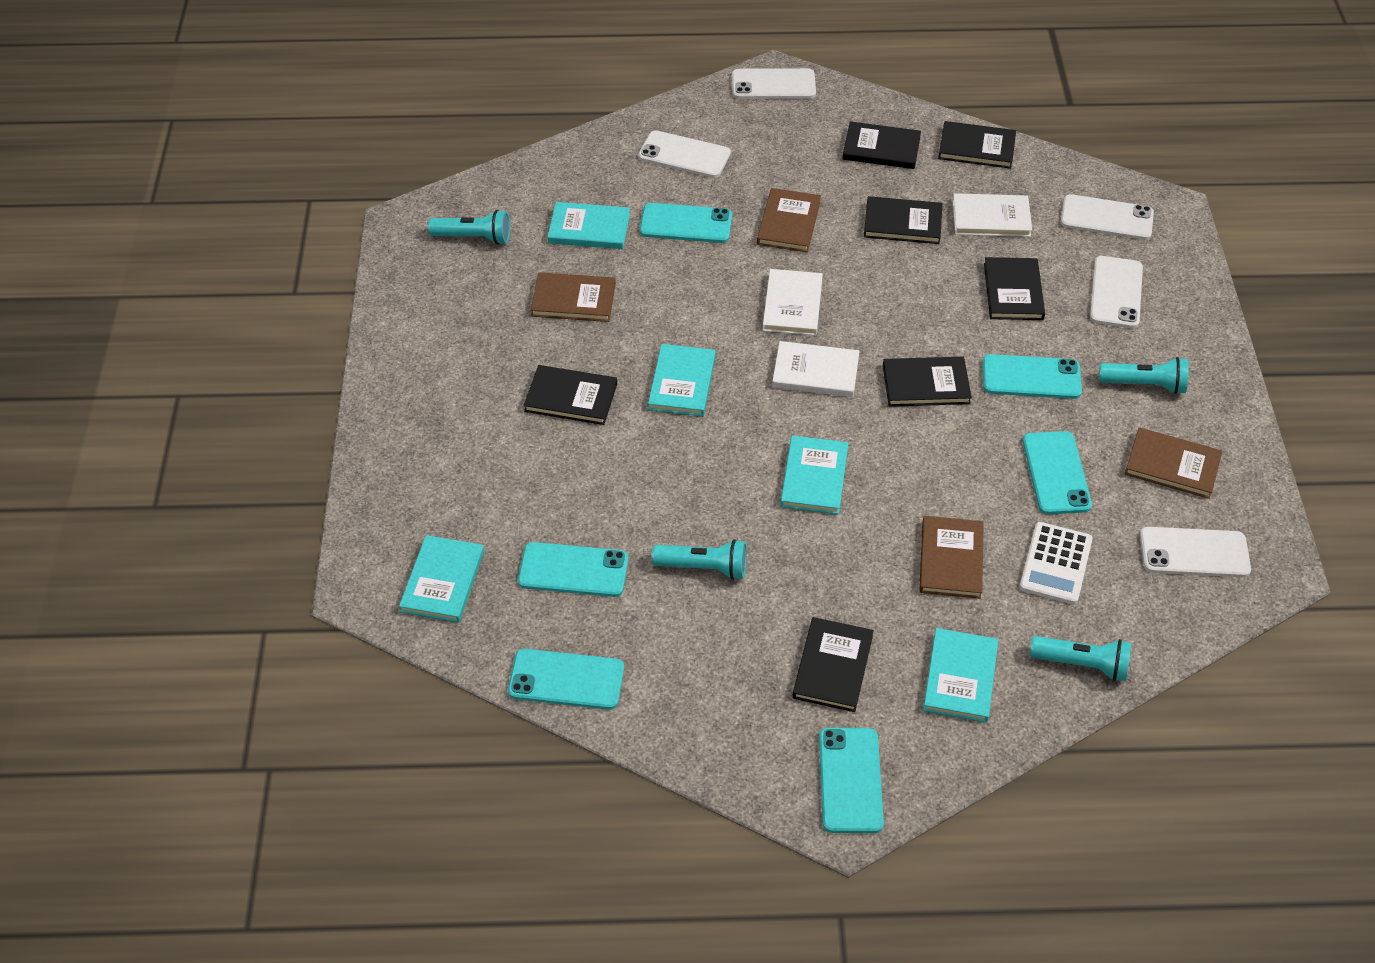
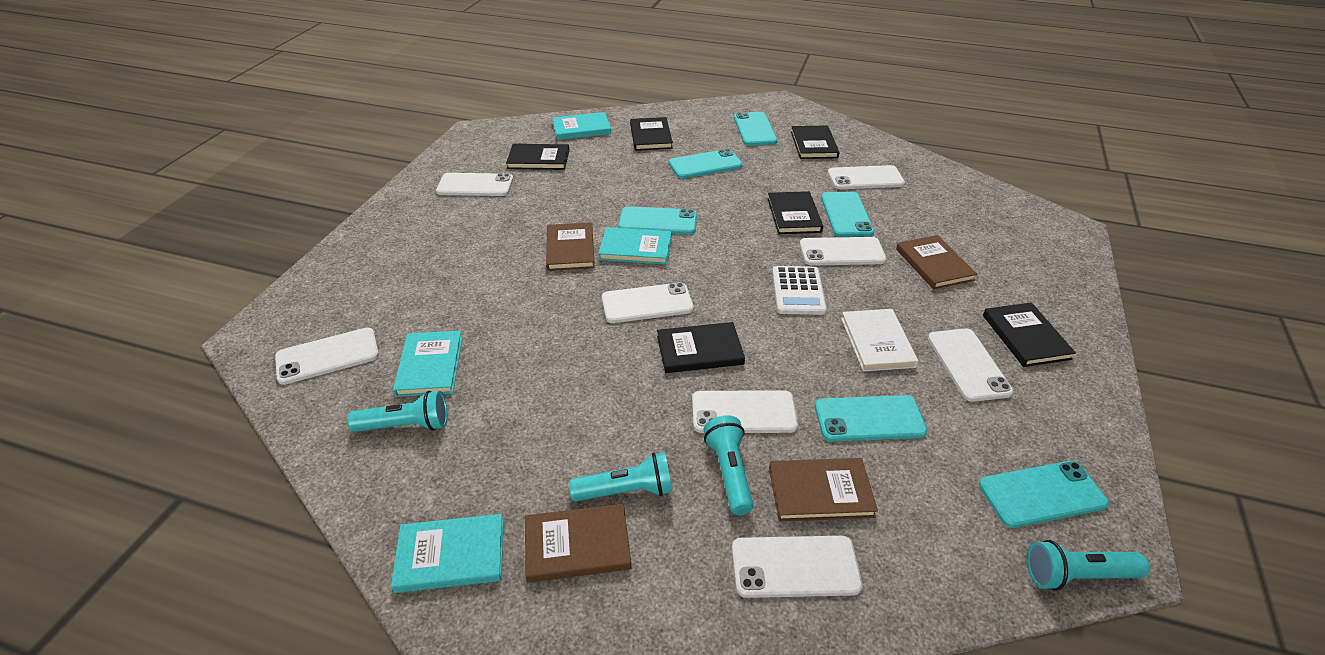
black book: 7 -> 6
turquoise book: 5 -> 4
white book: 3 -> 1
white phone: 5 -> 8

